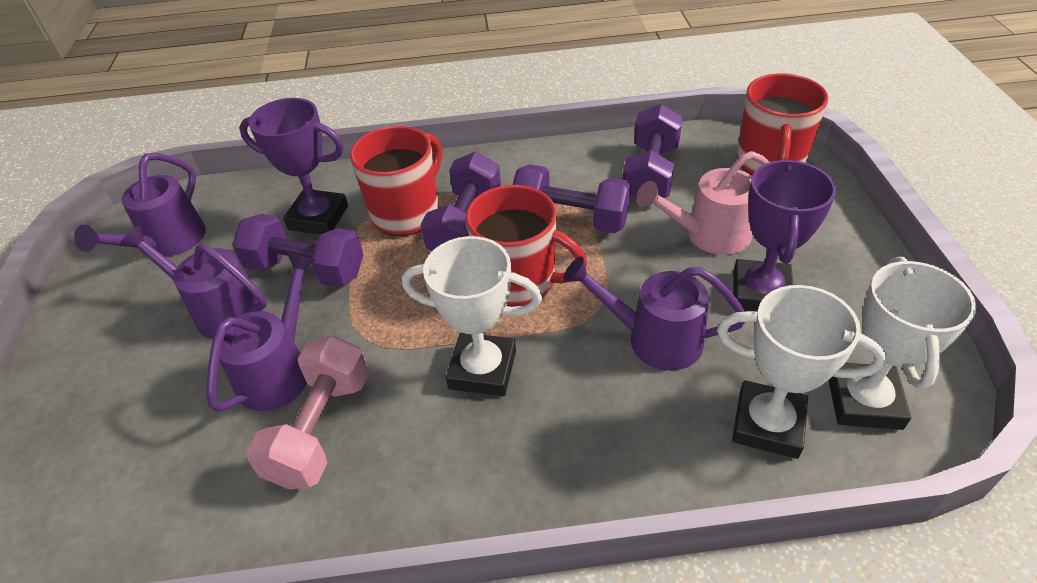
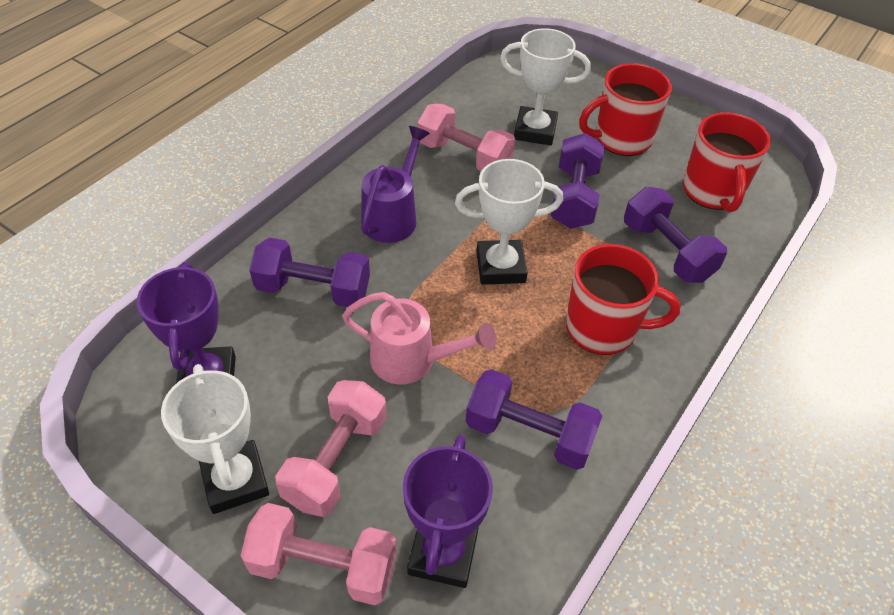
pink dumbbell: 1 -> 3
purple watering can: 4 -> 1

